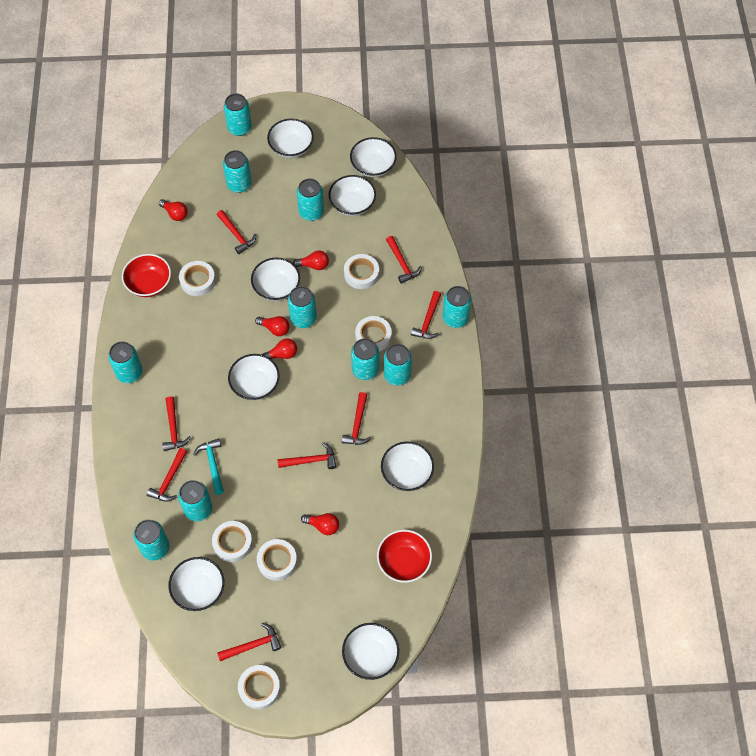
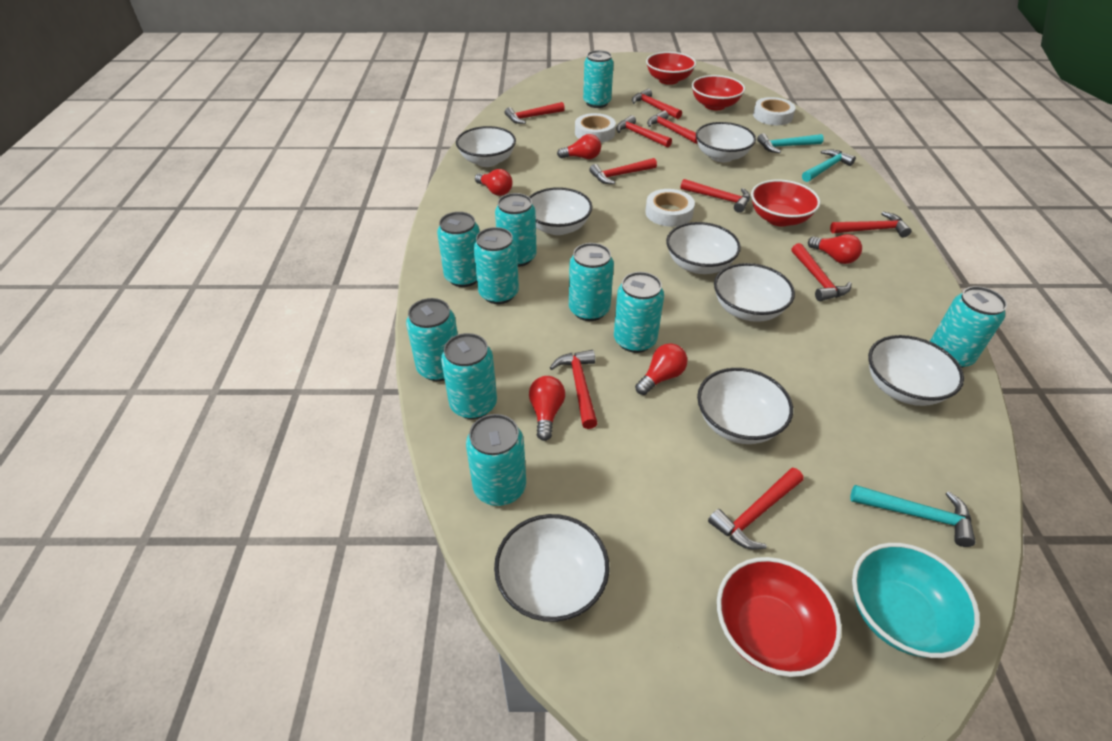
red bowl: 2 -> 4
red hammer: 8 -> 10
turquoise bowl: 0 -> 1
turquoise hammer: 1 -> 3
white tape: 6 -> 3

